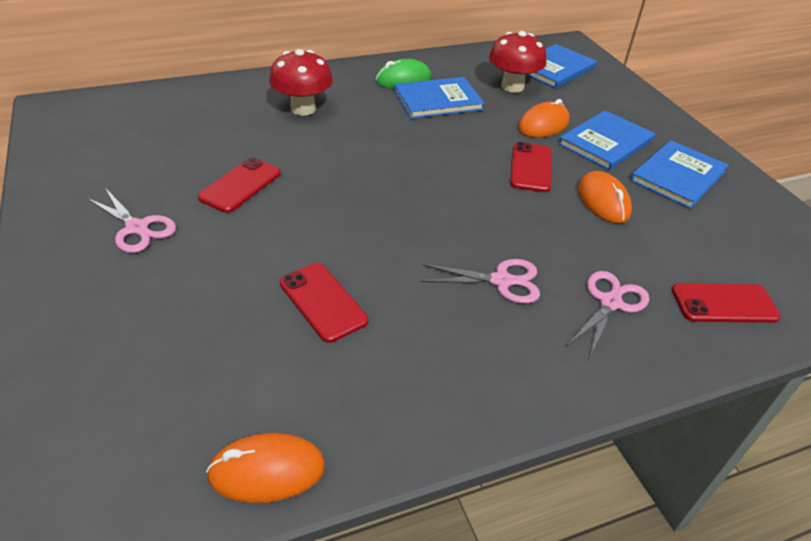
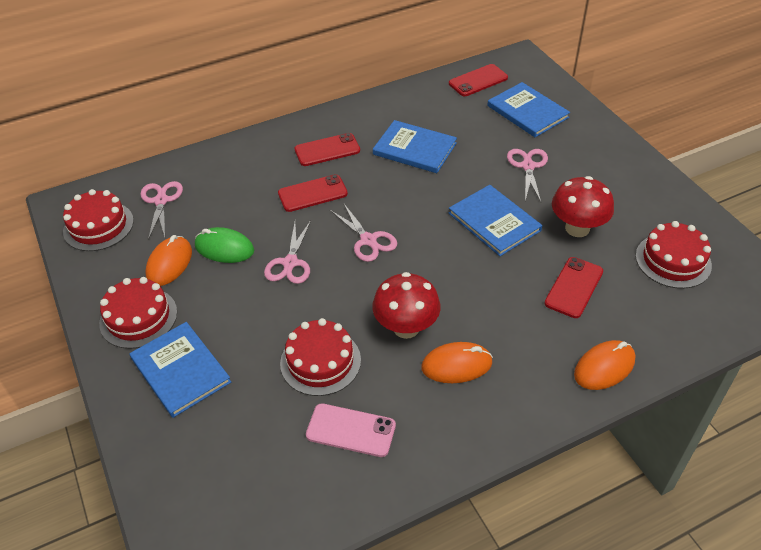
pink phone: 0 -> 1
pink scissors: 3 -> 4
red cake: 0 -> 4

